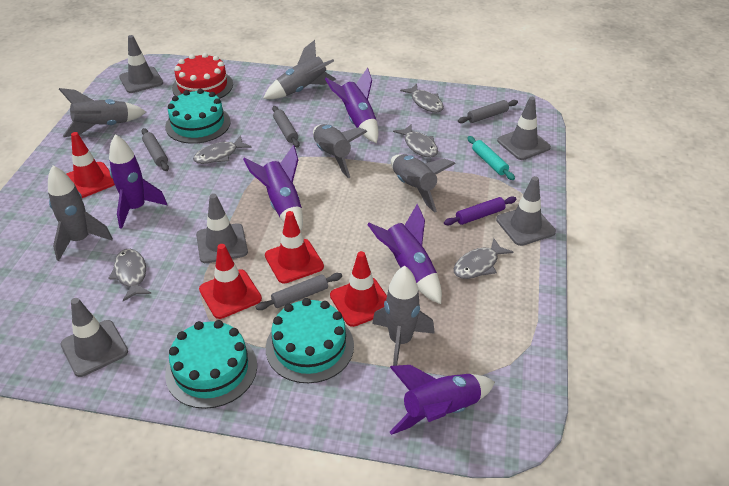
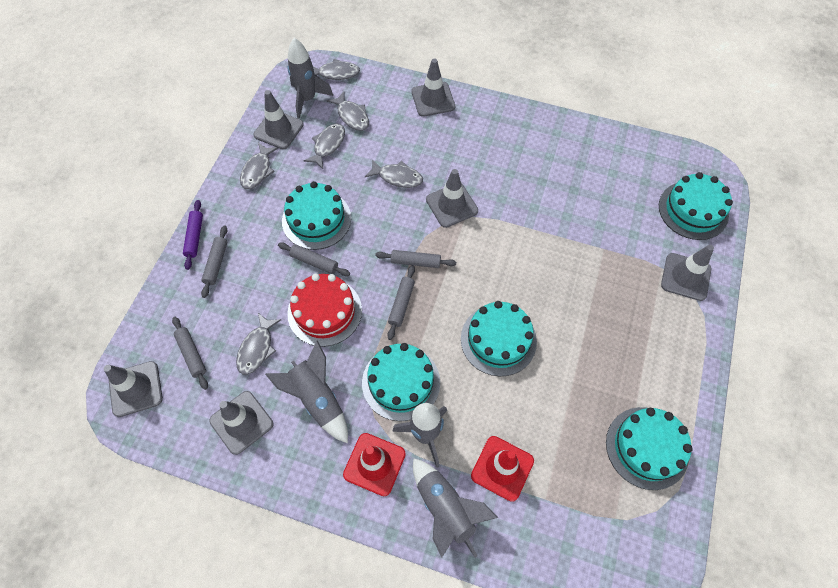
grey fish: 5 -> 6
grey rocket: 6 -> 4
grey rolling pin: 4 -> 5
grey traffic cone: 5 -> 6
purple rocket: 5 -> 0
red traffic cone: 4 -> 2
turquoise cake: 3 -> 5
turquoise rolling pin: 1 -> 0

